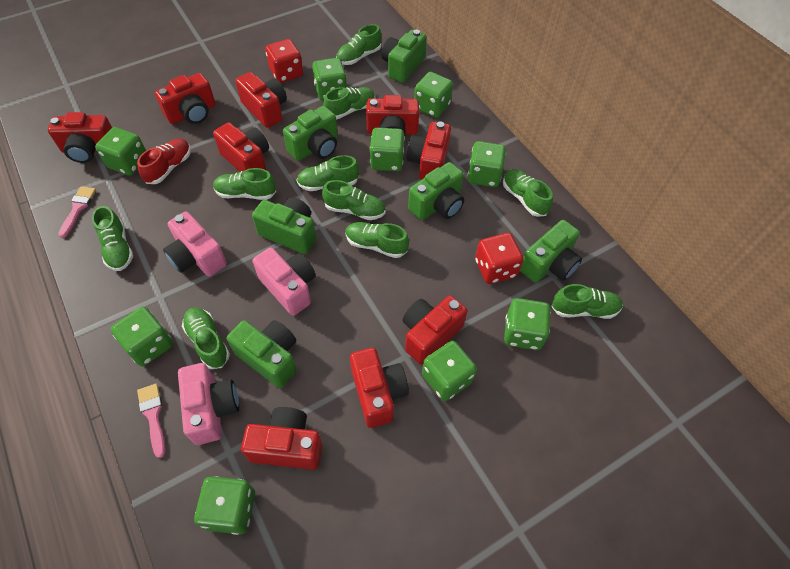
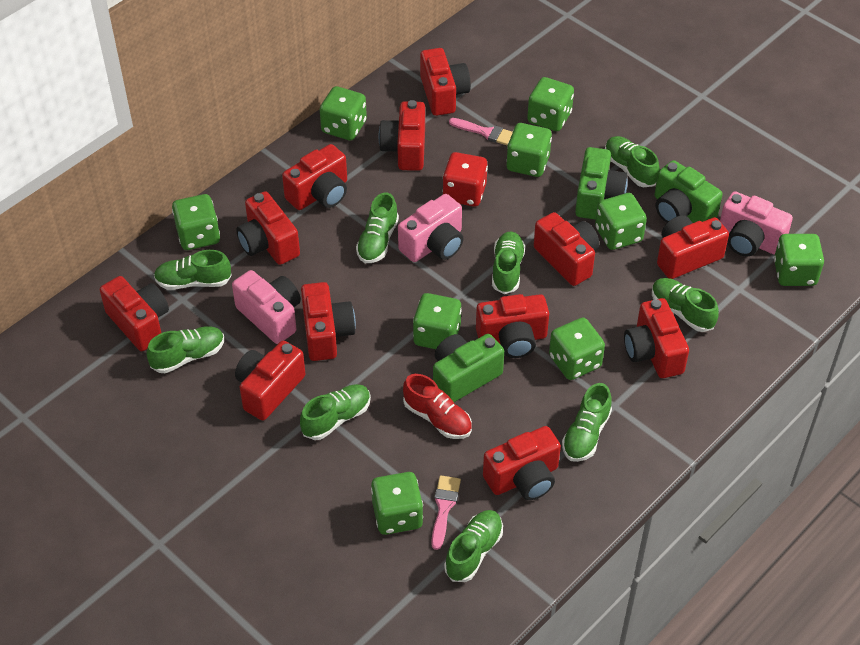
green camera: 6 -> 3
green shoe: 10 -> 9
red camera: 9 -> 12
red dice: 2 -> 1

